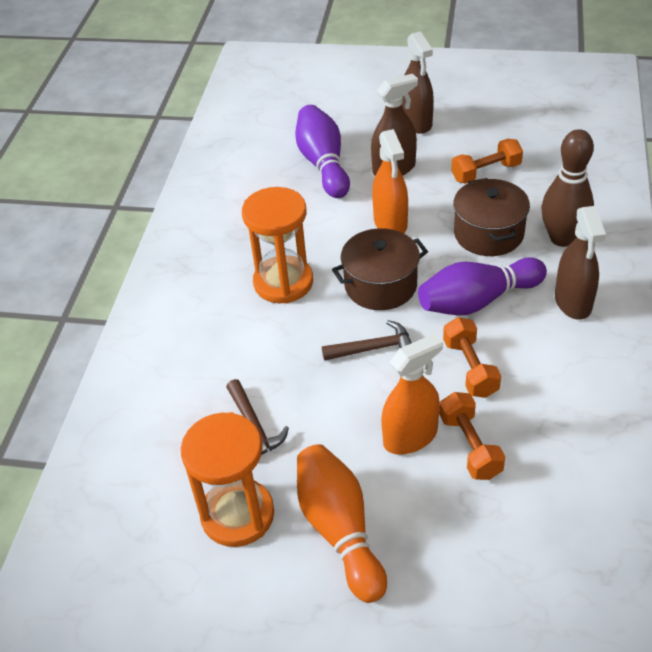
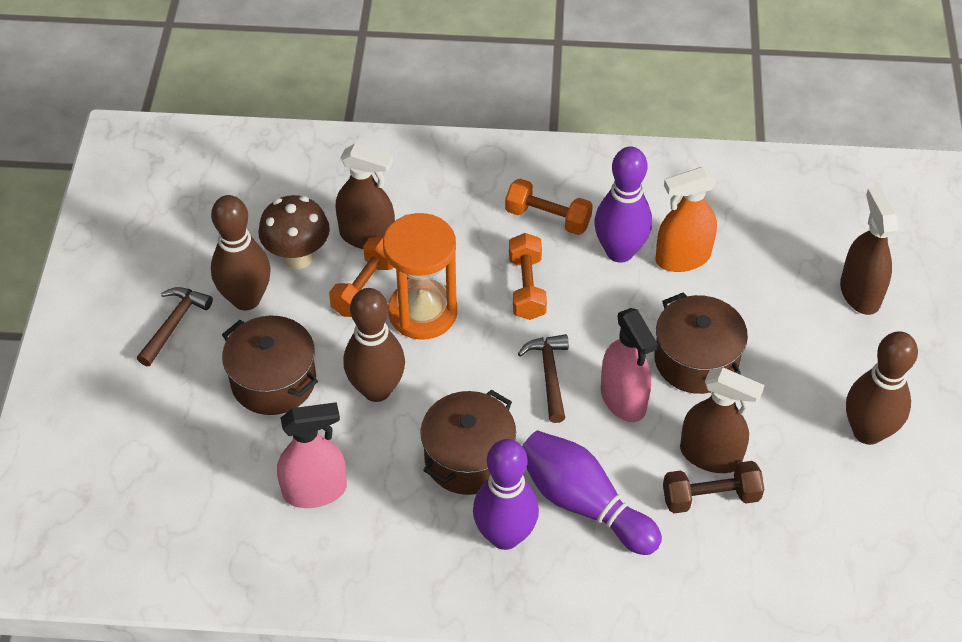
brown bowling pin: 1 -> 3
brown dumbbell: 0 -> 1
brown mushroom: 0 -> 1
brown pot: 2 -> 3
orange bowling pin: 1 -> 0
orange hourglass: 2 -> 1
orange spray bottle: 2 -> 1
pink spray bottle: 0 -> 2
purple bowling pin: 2 -> 3

